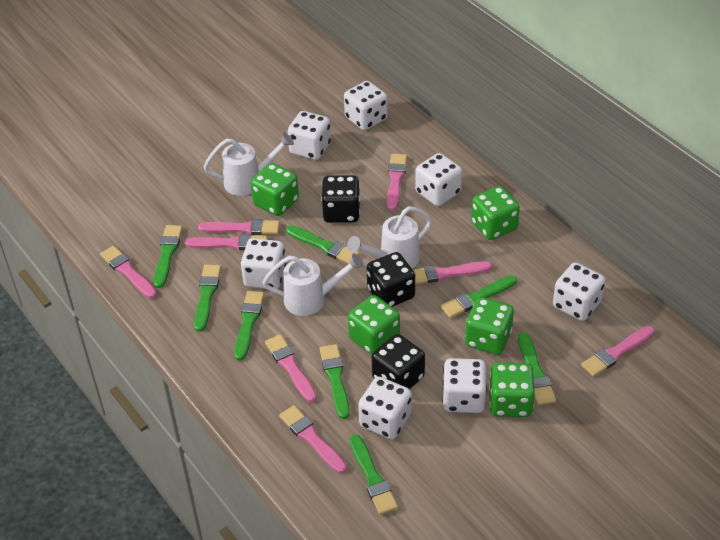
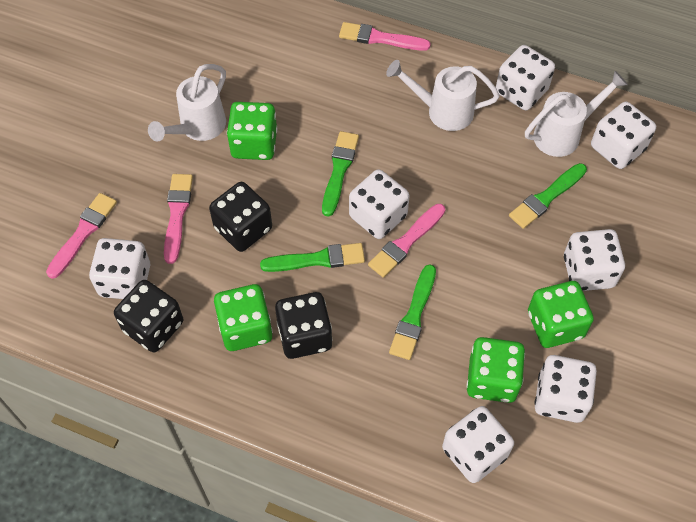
green brush: 8 -> 4
green dice: 5 -> 4
pink brush: 8 -> 4

